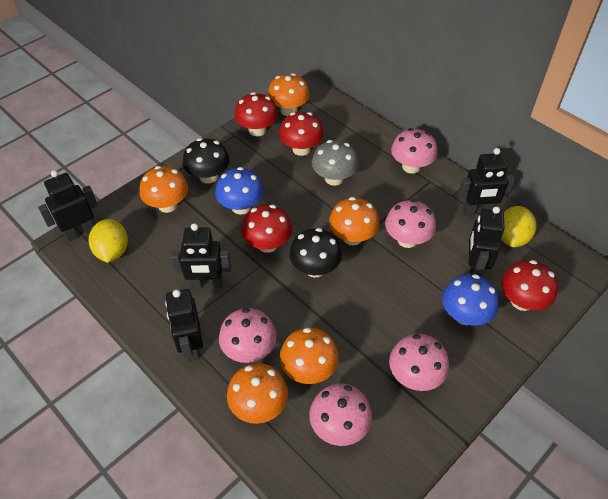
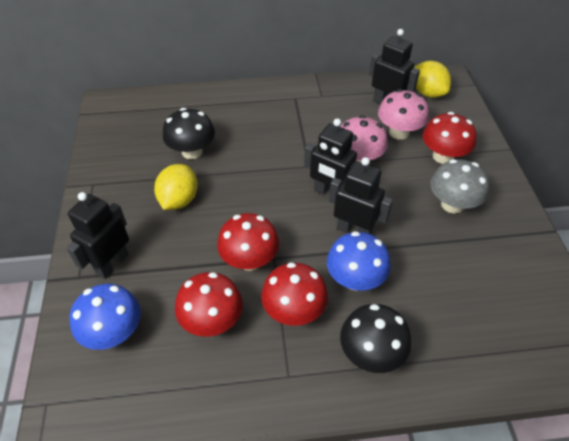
black robot: 5 -> 4
orange mushroom: 5 -> 0
pink mushroom: 5 -> 2

